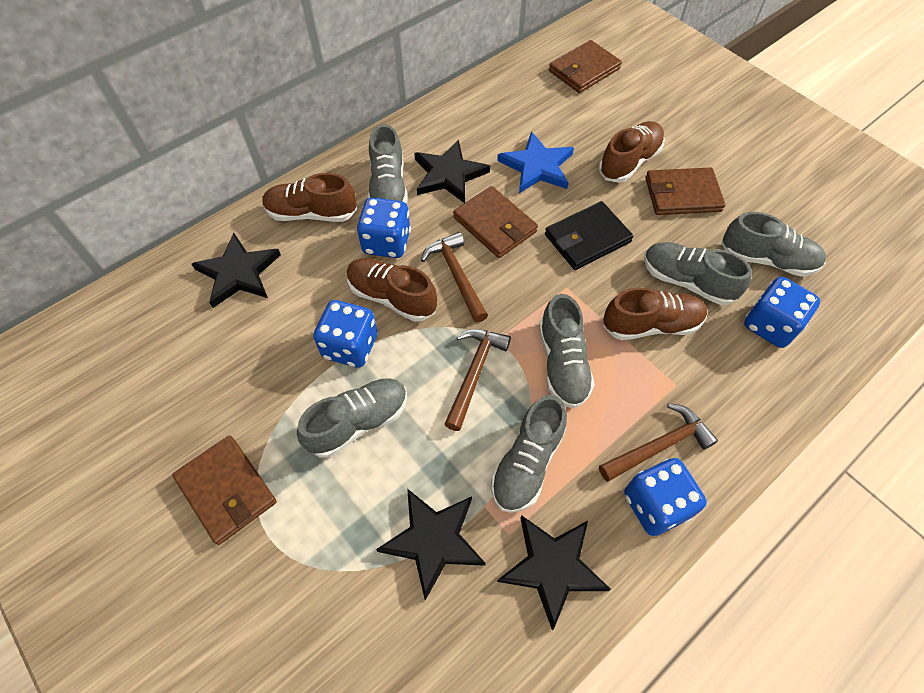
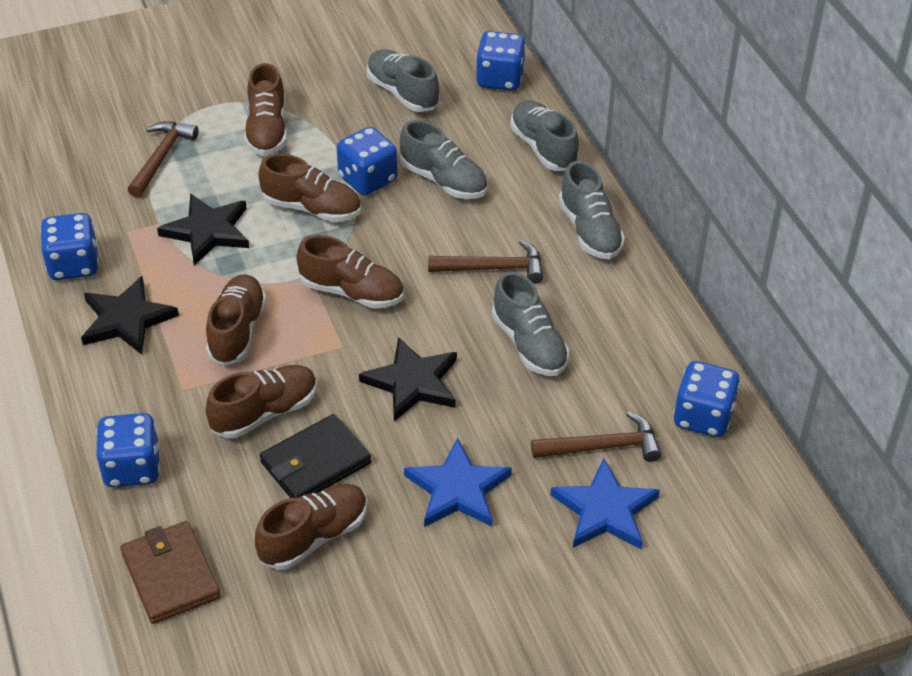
black star: 4 -> 3
blue dice: 4 -> 5
blue star: 1 -> 2
brown shoe: 4 -> 6
brown wallet: 4 -> 1
grey shoe: 6 -> 5

